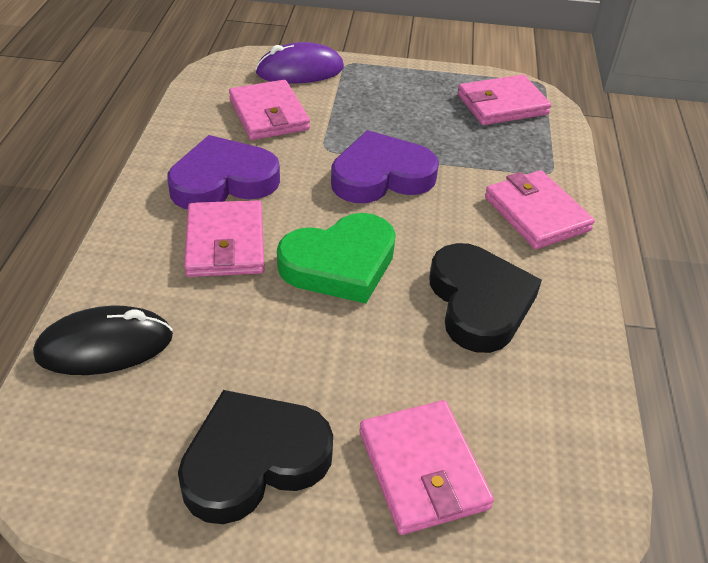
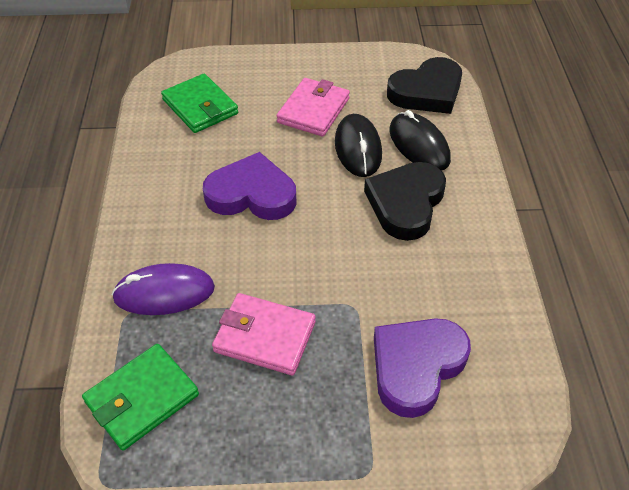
black mouse: 1 -> 2
green heart: 1 -> 0
green wallet: 0 -> 2
pink wallet: 5 -> 2

